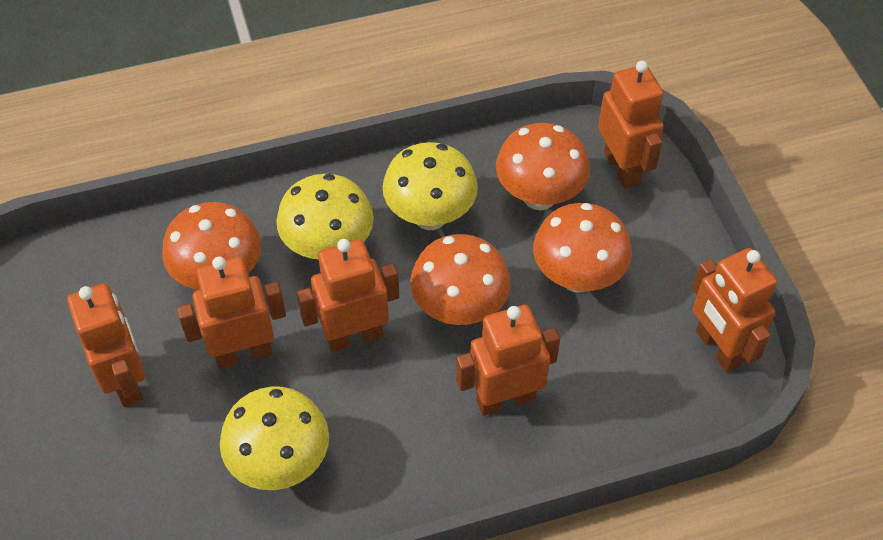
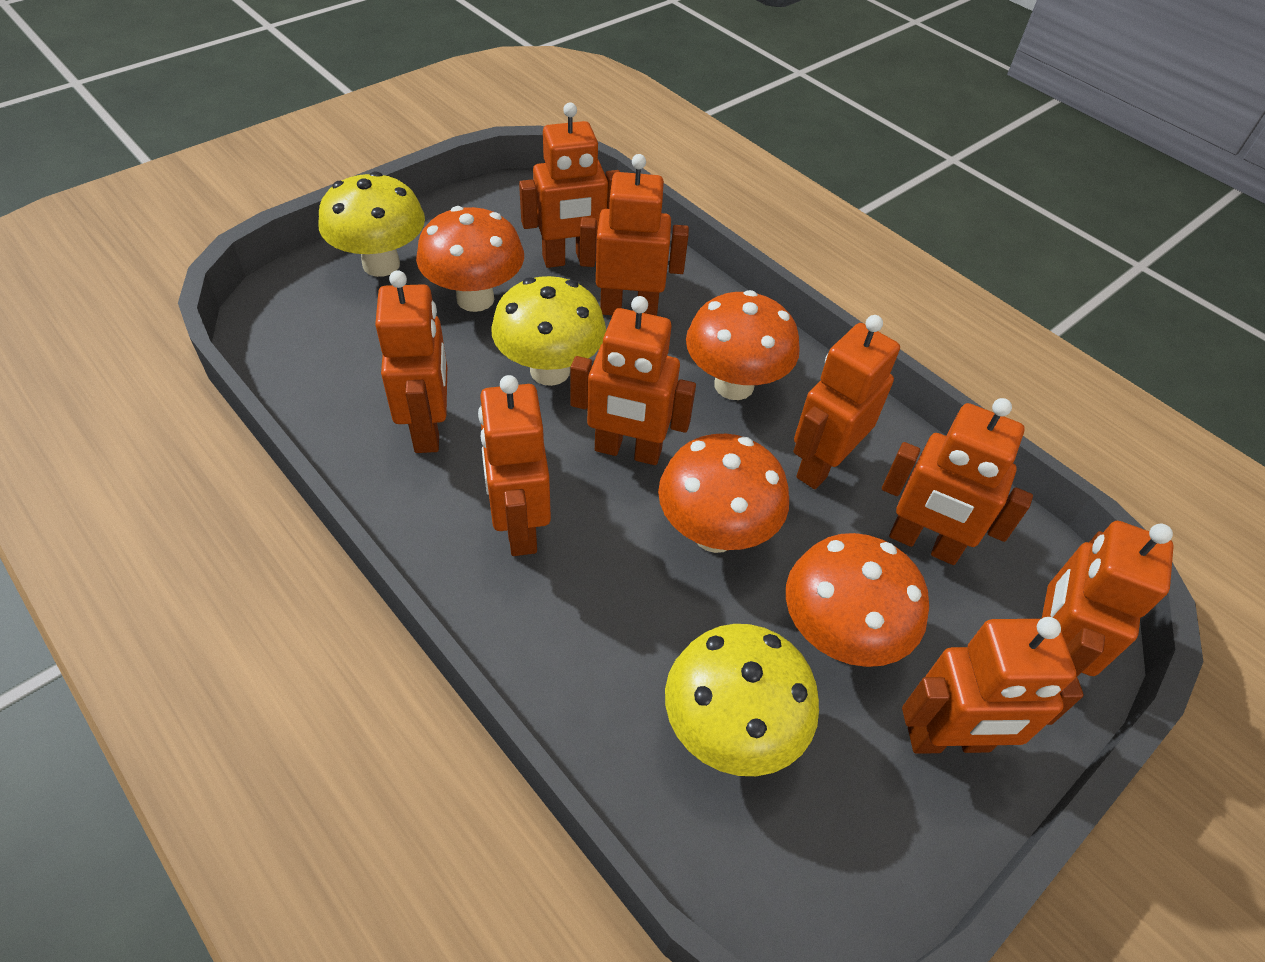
orange robot: 6 -> 9

